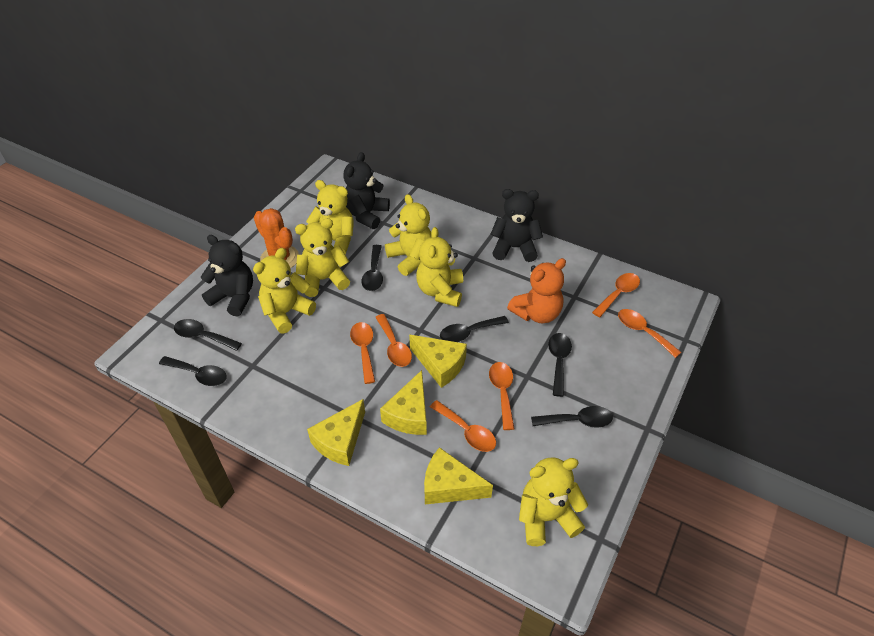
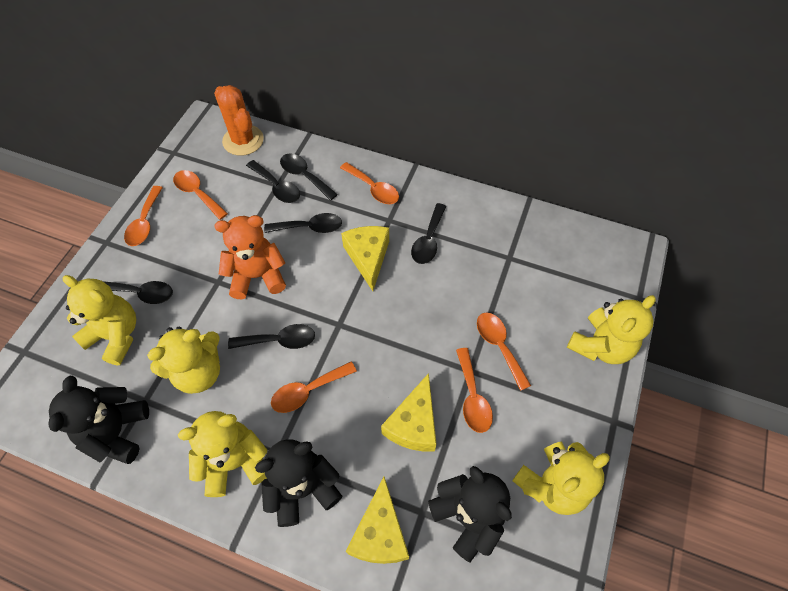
yellow cheese: 4 -> 3
yellow teddy bear: 6 -> 5

